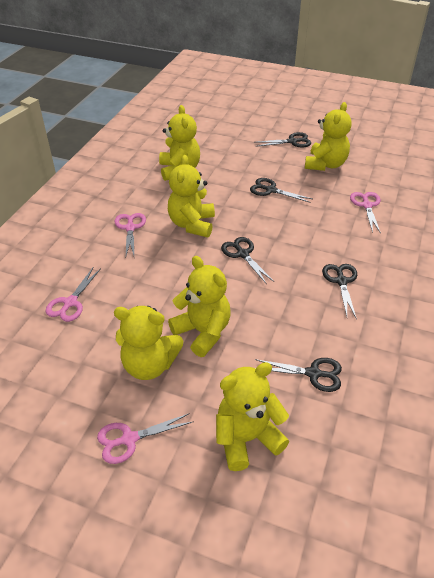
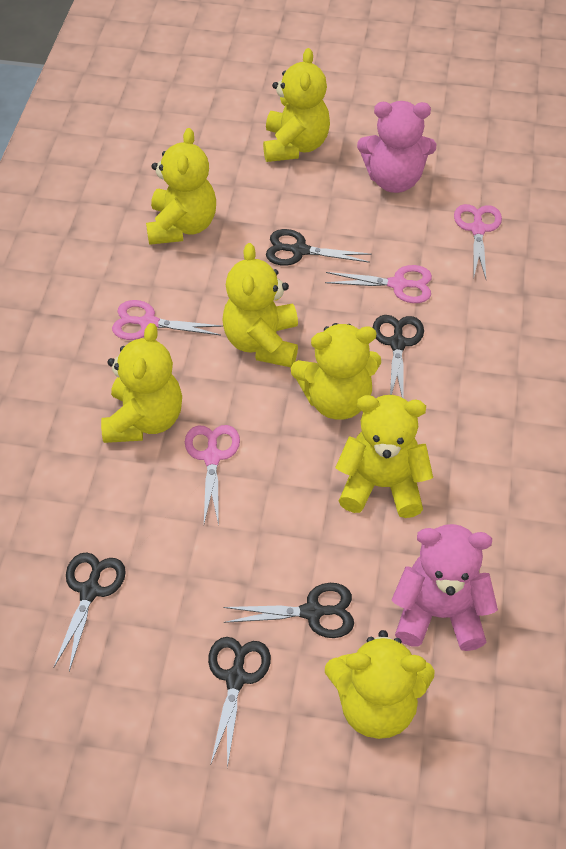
pink teddy bear: 0 -> 2
yellow teddy bear: 6 -> 7

